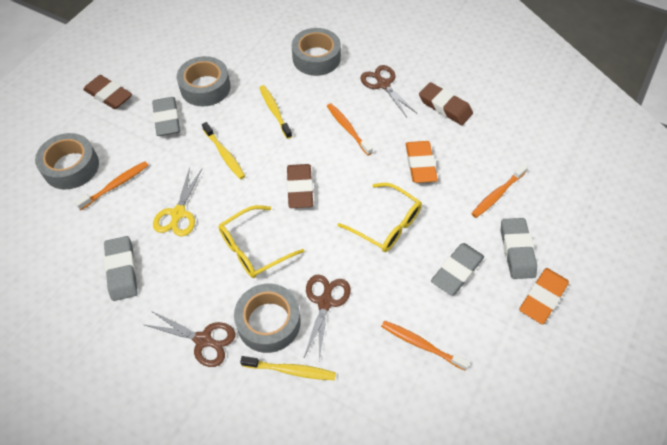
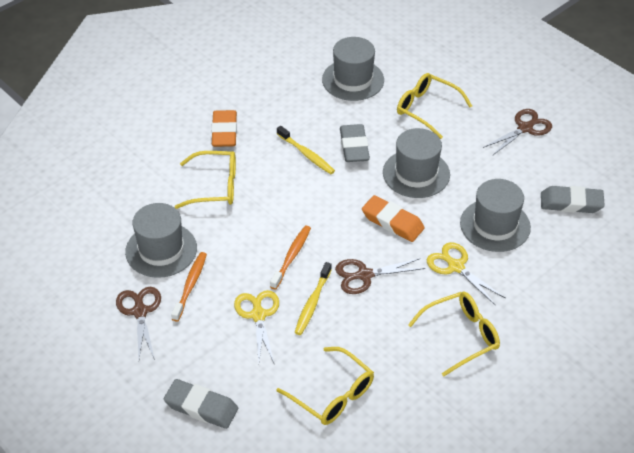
brown eraser: 3 -> 0
grey eraser: 4 -> 3
grey hat: 0 -> 4
grey tape: 4 -> 0
orange toothbrush: 4 -> 2
yellow glasses: 2 -> 4
yellow scissors: 1 -> 2
yellow toothbrush: 3 -> 2

